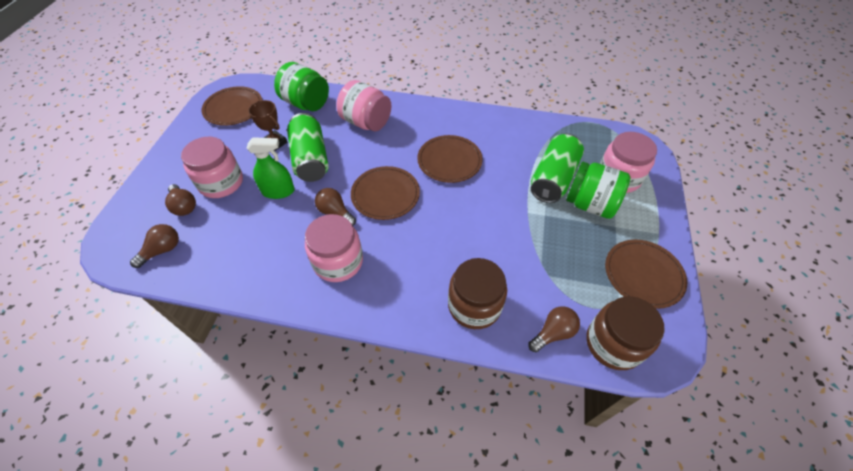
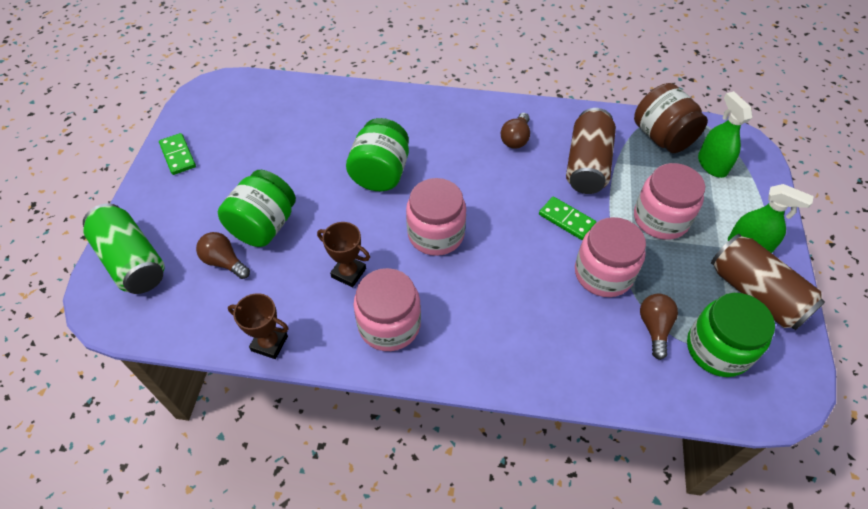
brown can: 0 -> 2
brown jar: 2 -> 1
brown light bulb: 4 -> 3
brown plate: 4 -> 0
brown trophy: 1 -> 2
green can: 2 -> 1
green domino: 0 -> 2
green jar: 2 -> 3
green spray bottle: 1 -> 2

